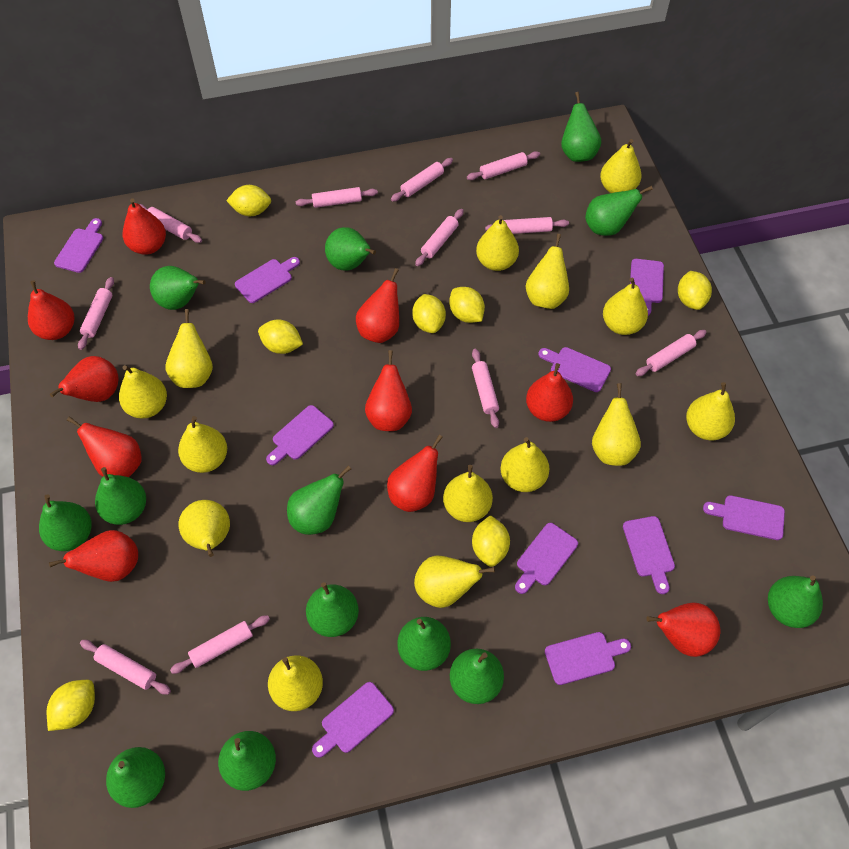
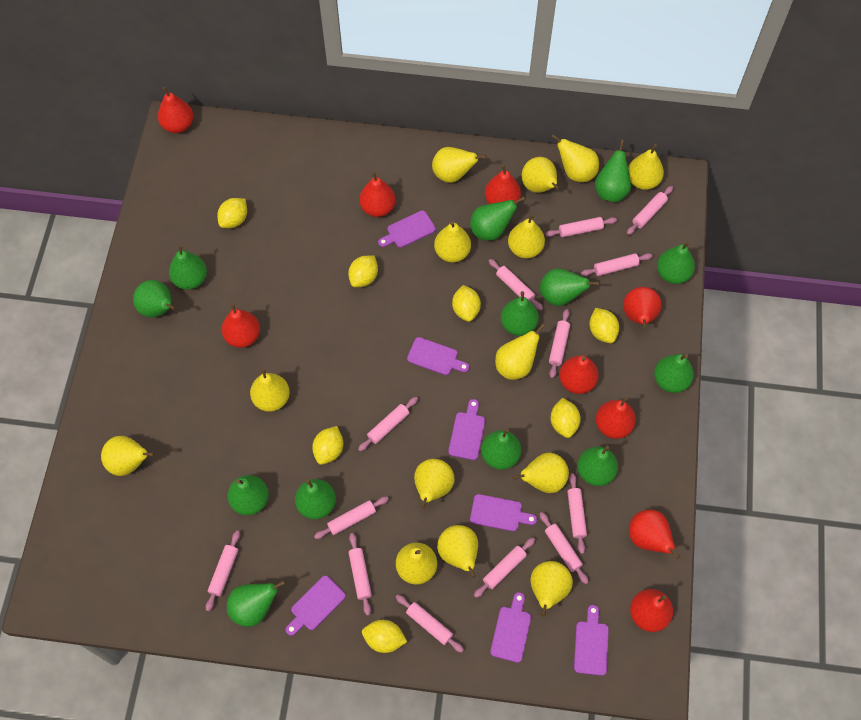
pink rolling pin: 11 -> 13
purple cutting board: 10 -> 7
red pear: 10 -> 9

